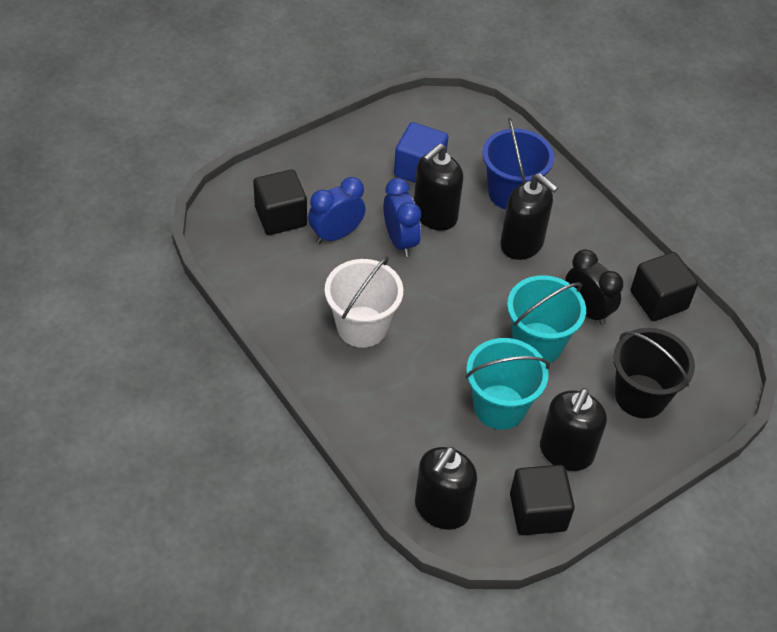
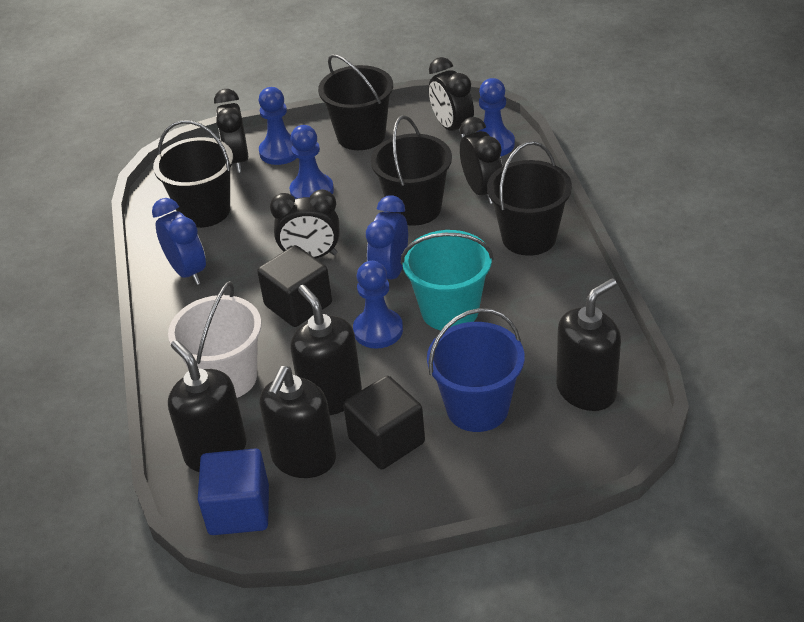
black bucket: 1 -> 4
black clock: 1 -> 4
black cube: 3 -> 2
blue pawn: 0 -> 4
turquoise bucket: 2 -> 1

